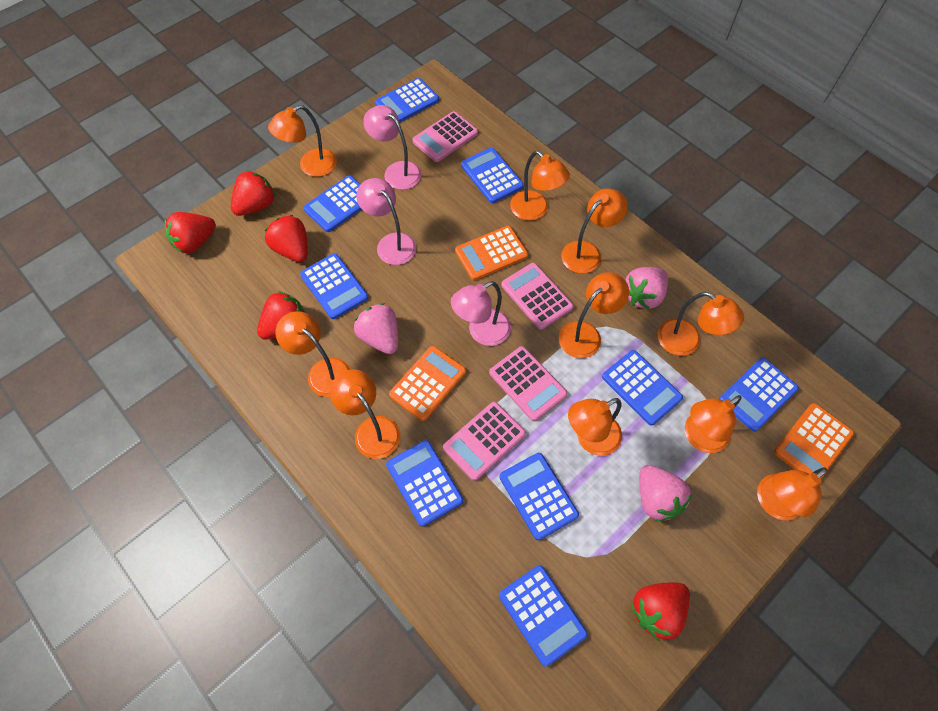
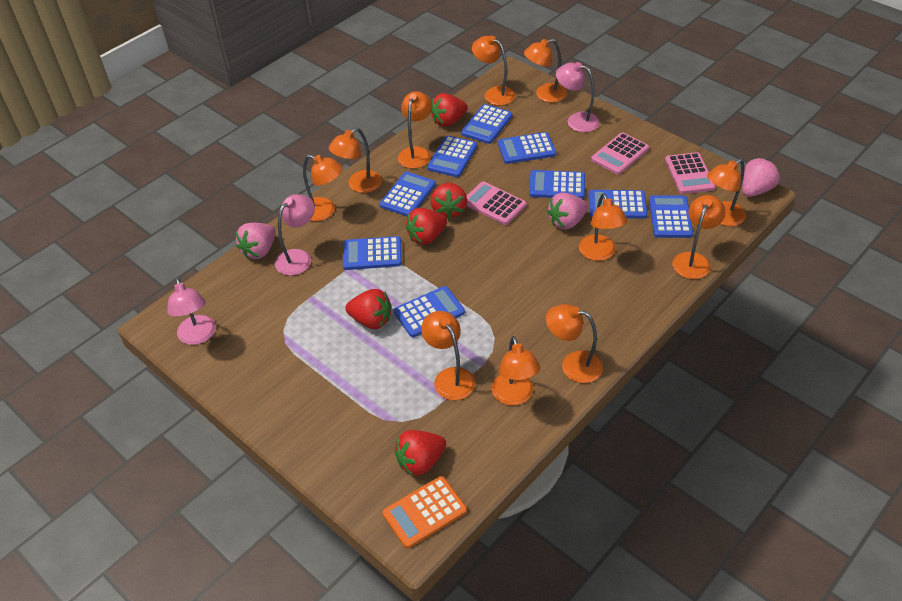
orange calculator: 3 -> 1
orange lamp: 10 -> 11
pink calculator: 4 -> 3

